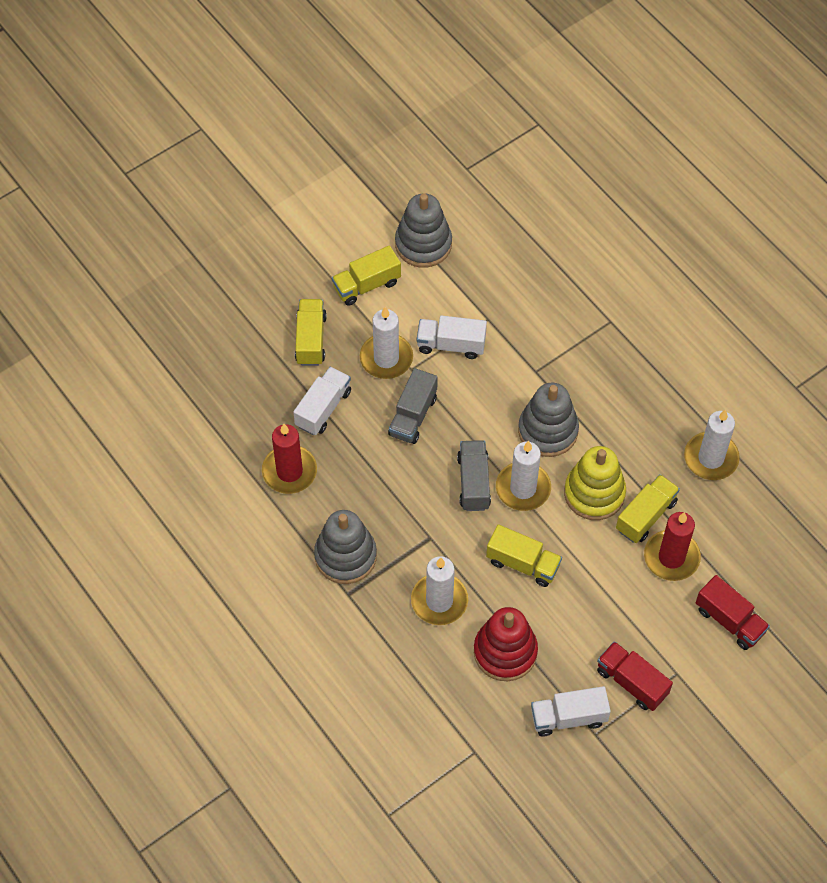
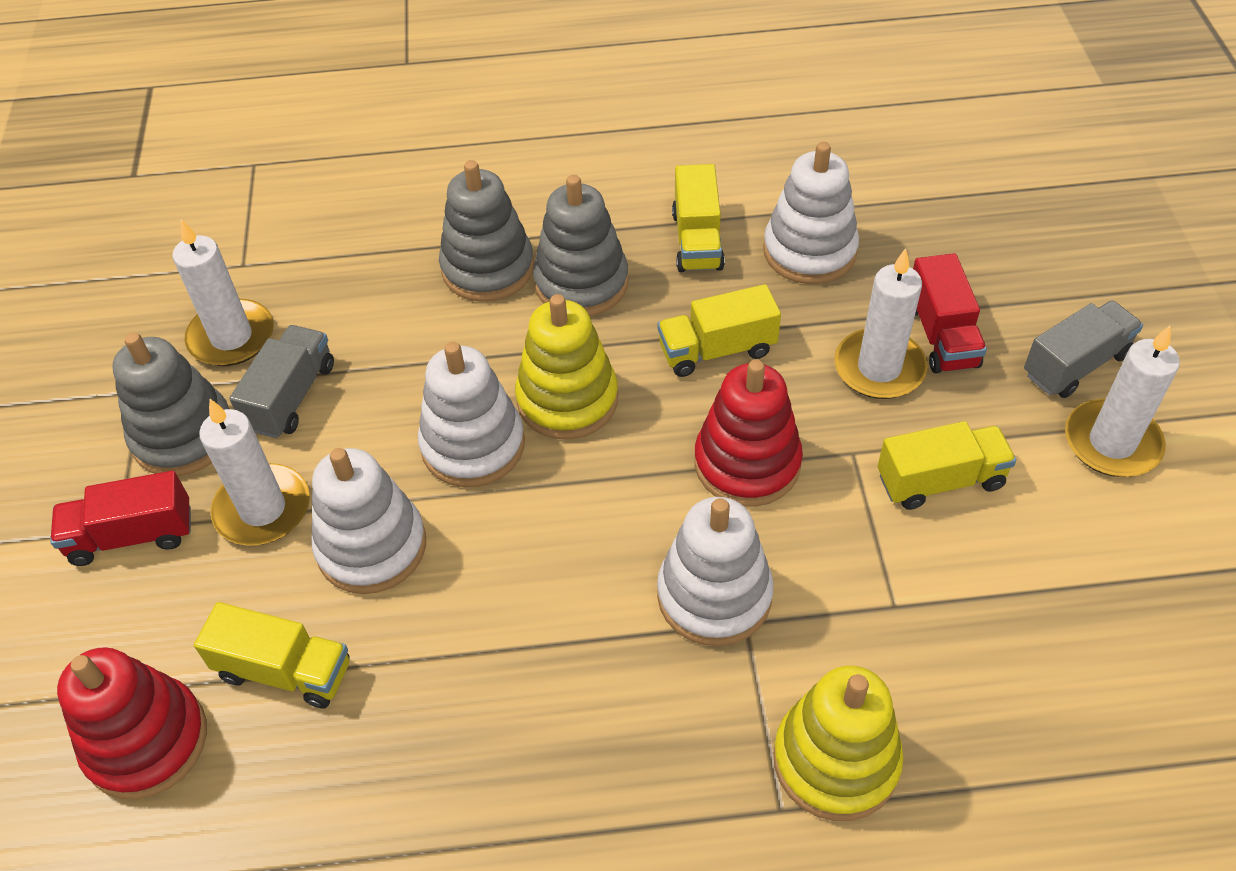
red candle: 2 -> 0
red stacking toy: 1 -> 2
white stacking toy: 0 -> 4
white truck: 3 -> 0
yellow stacking toy: 1 -> 2

